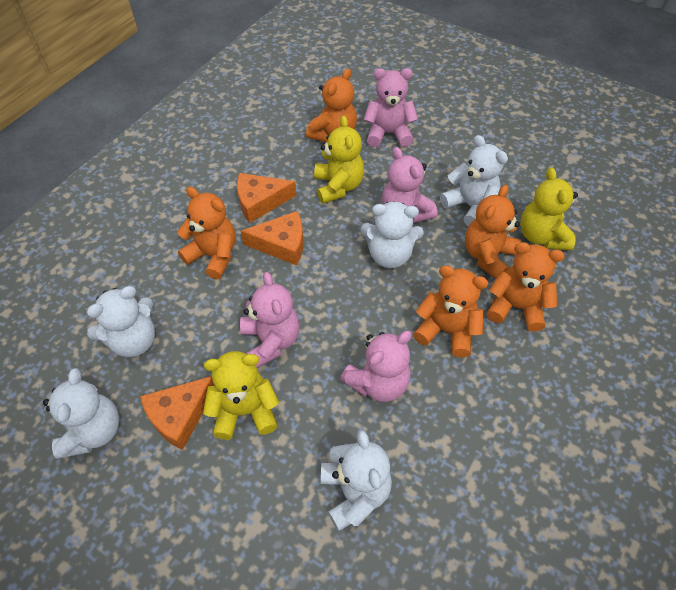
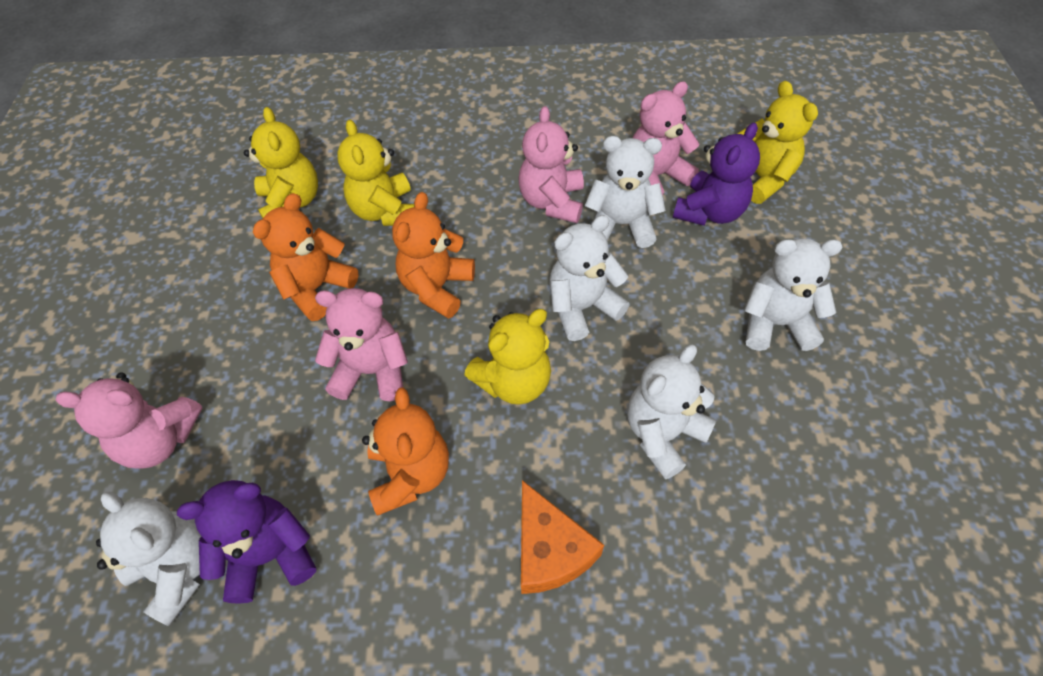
orange cheese: 3 -> 1
orange teddy bear: 5 -> 3
purple teddy bear: 0 -> 2
yellow teddy bear: 3 -> 4

